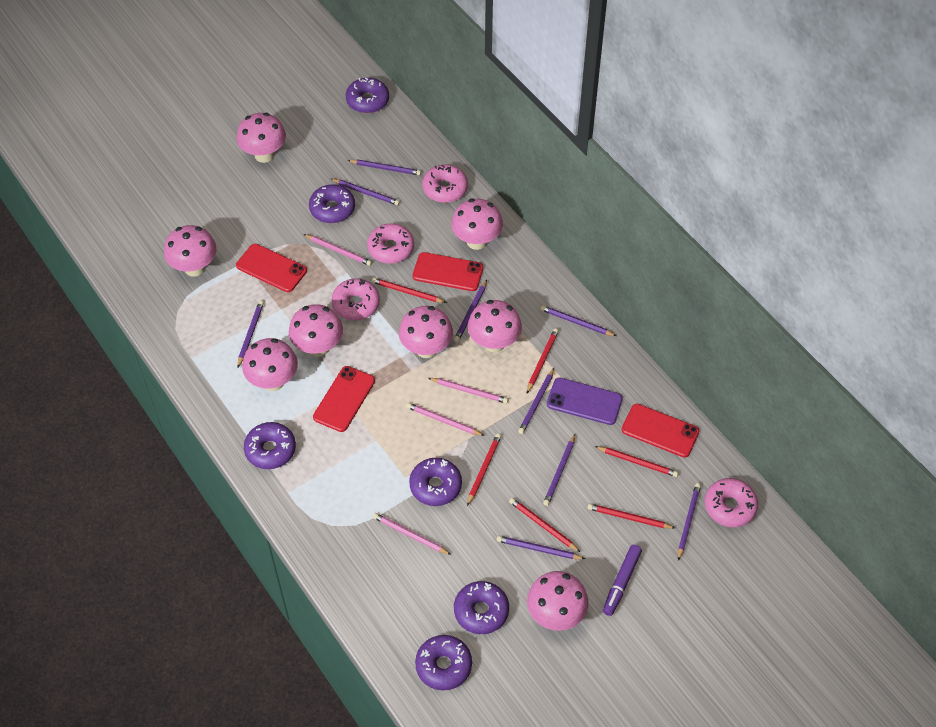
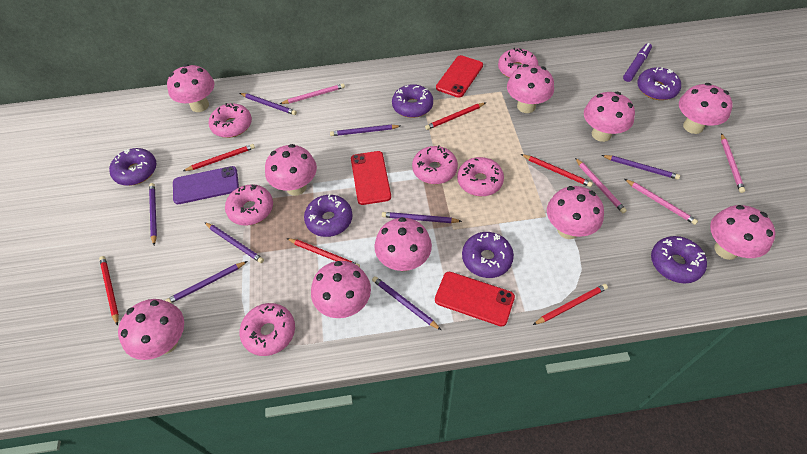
pink donut: 4 -> 6
pink mushroom: 8 -> 10
purple pencil: 9 -> 8
red phone: 4 -> 3

